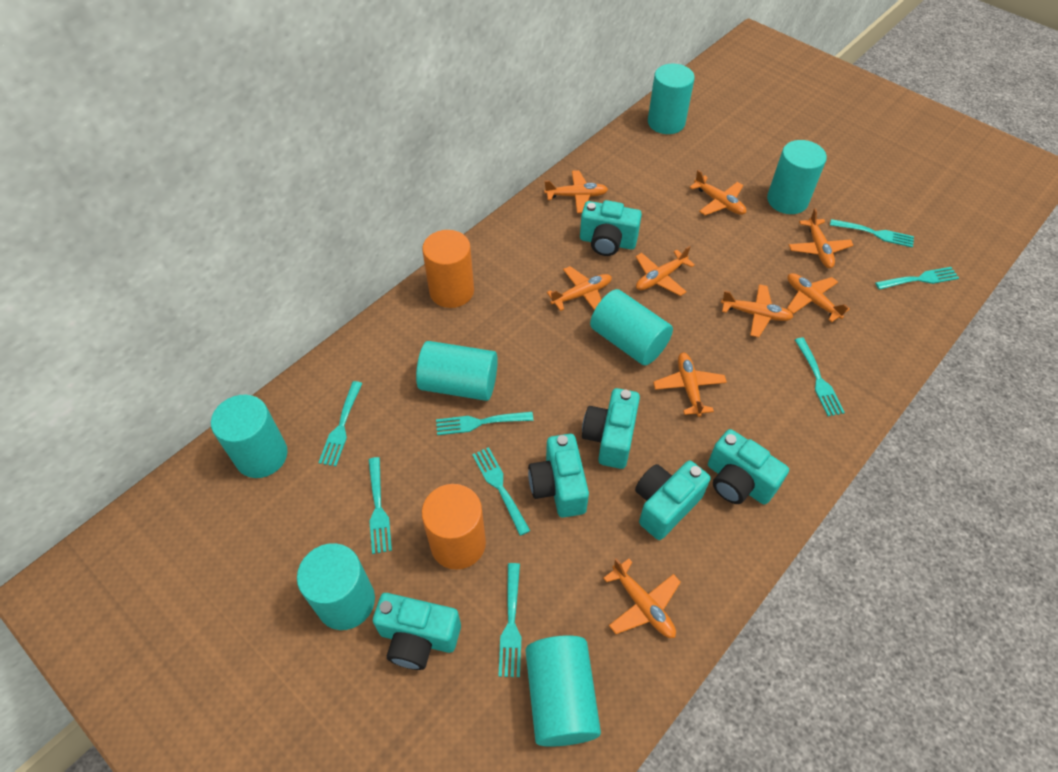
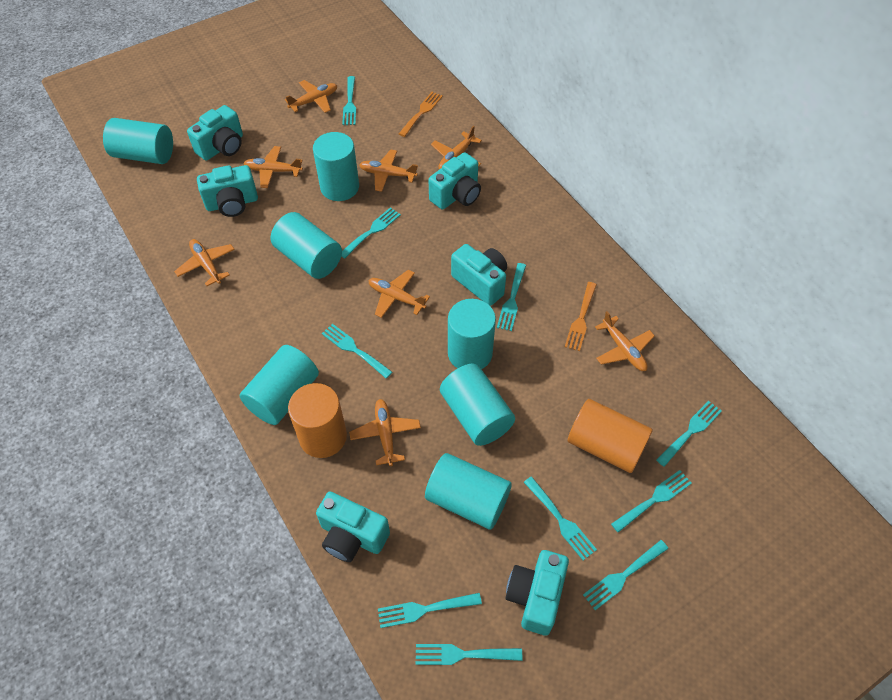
orange fork: 0 -> 2
orange plane: 9 -> 8
turquoise fork: 8 -> 10

